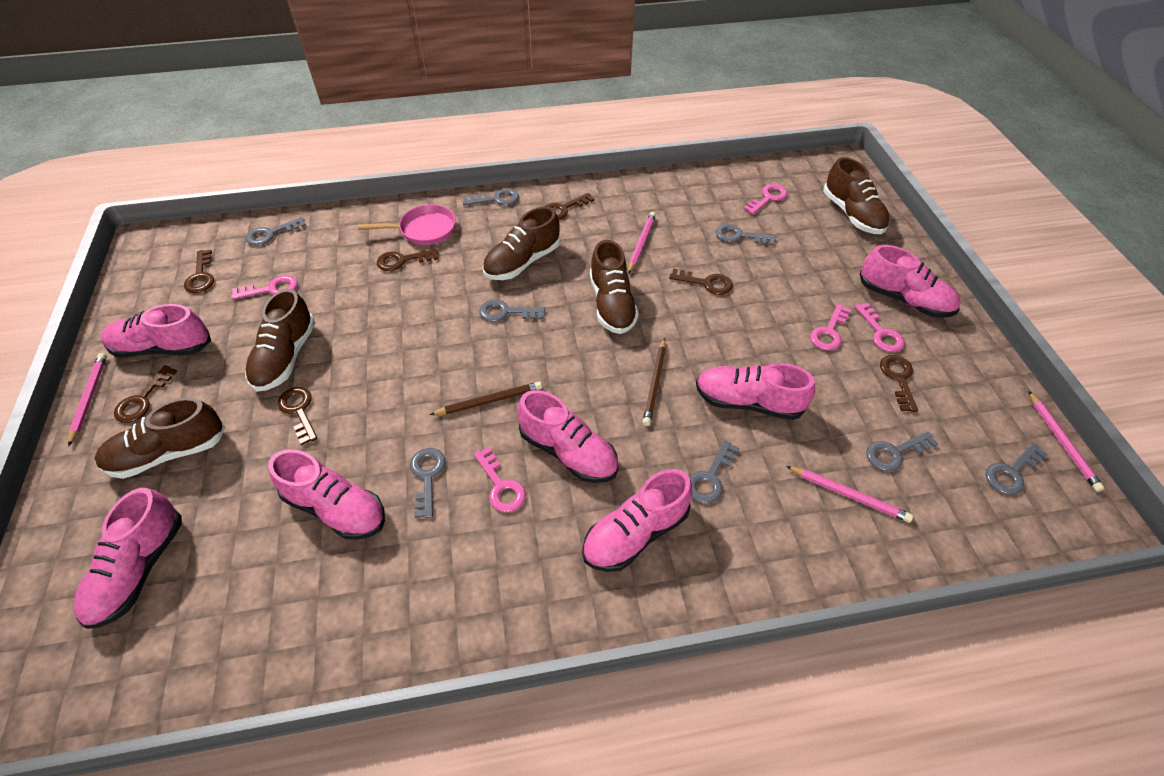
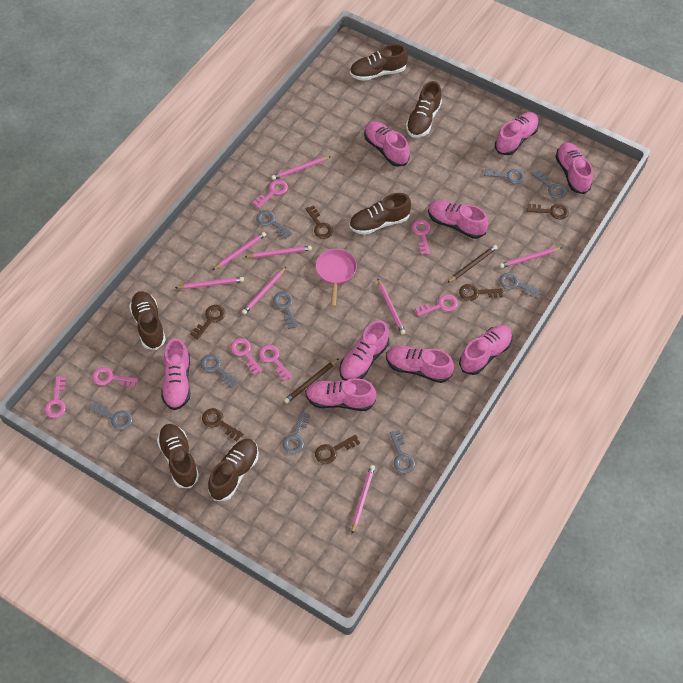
brown key: 7 -> 6
brown shoe: 5 -> 6
grey key: 8 -> 9
pink key: 5 -> 7
pink pencil: 4 -> 8
pink shoe: 7 -> 9

